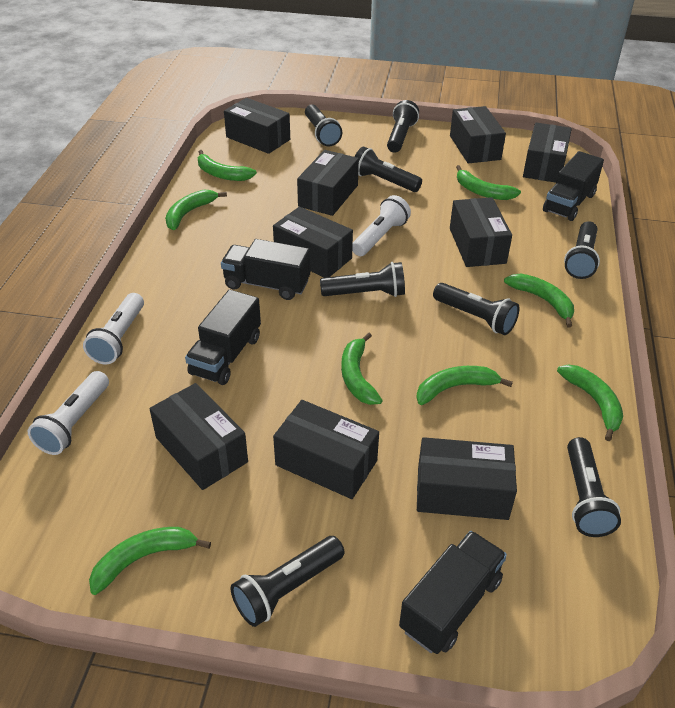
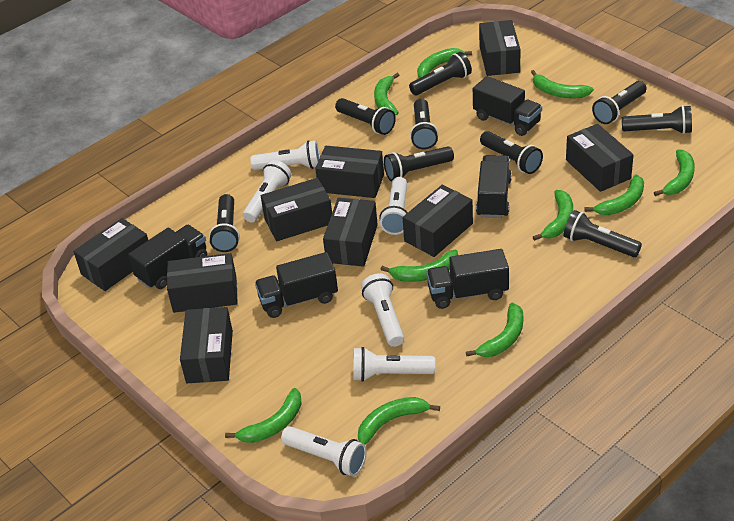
black flashlight: 8 -> 9
black truck: 4 -> 5
green banana: 8 -> 10
white flashlight: 3 -> 6

